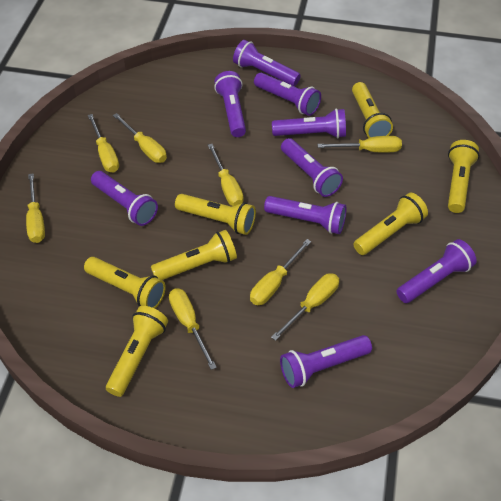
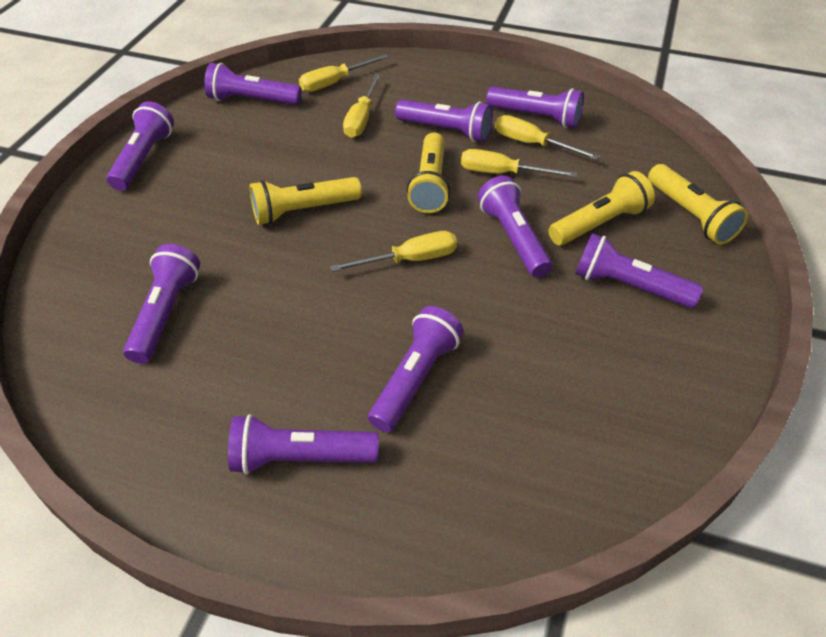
yellow flashlight: 7 -> 4
yellow screwdriver: 8 -> 5

